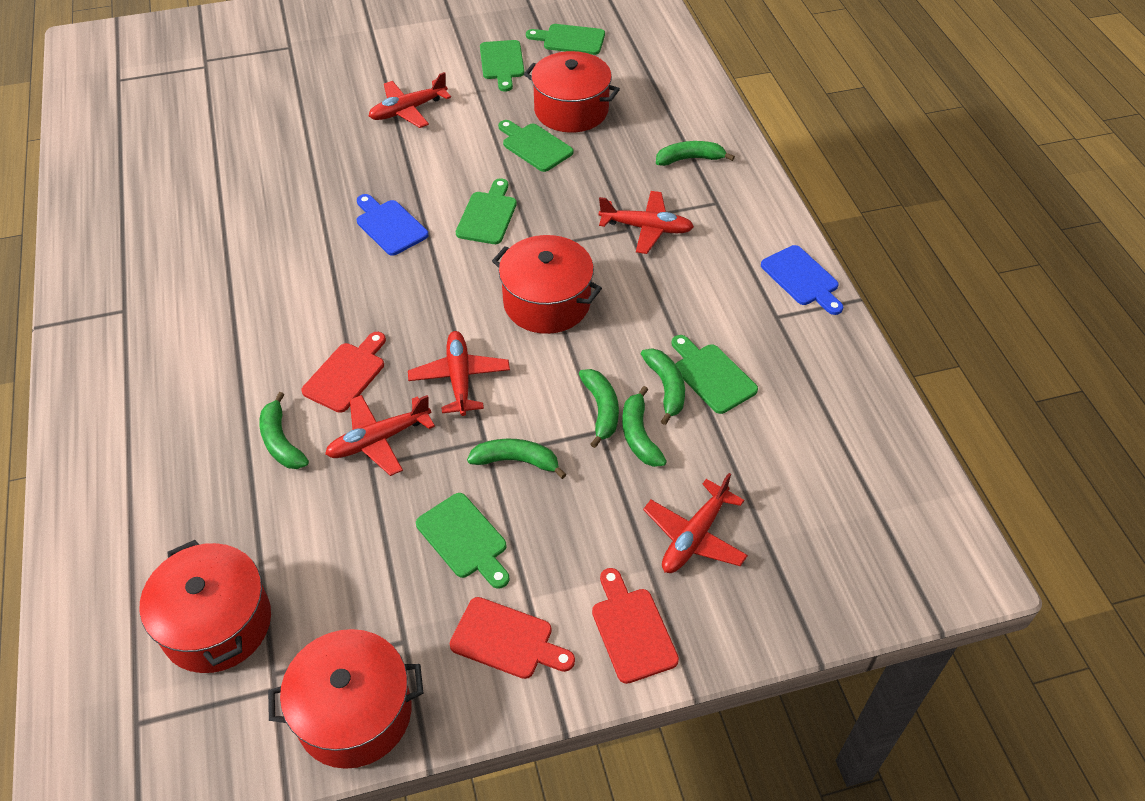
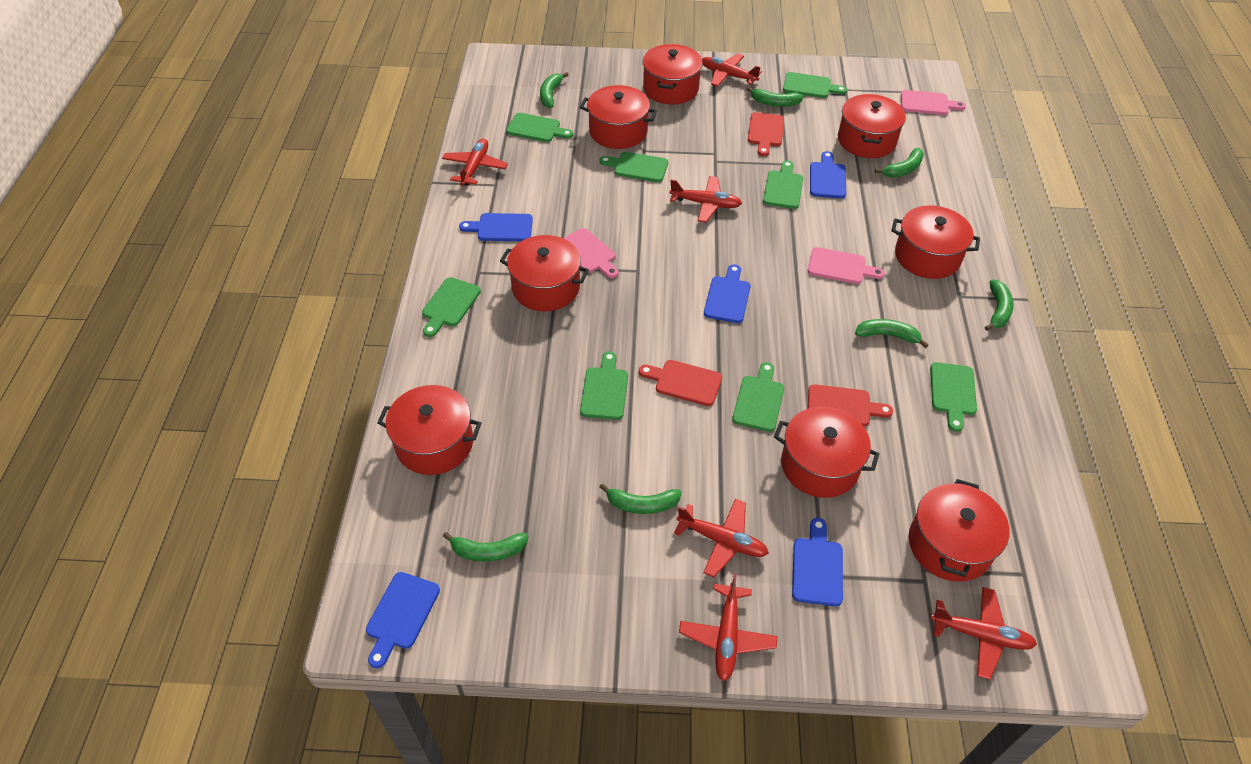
blue cutting board: 2 -> 5
green banana: 6 -> 7
green cutting board: 6 -> 8
pink cutting board: 0 -> 3
red plane: 5 -> 6
red pot: 4 -> 8

